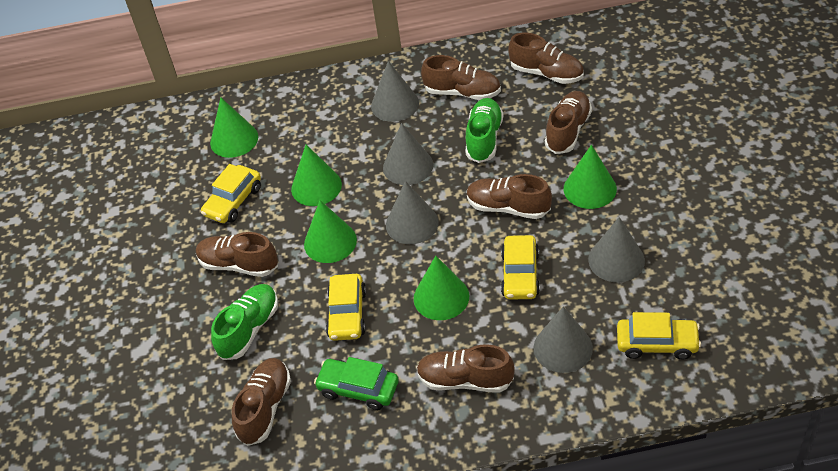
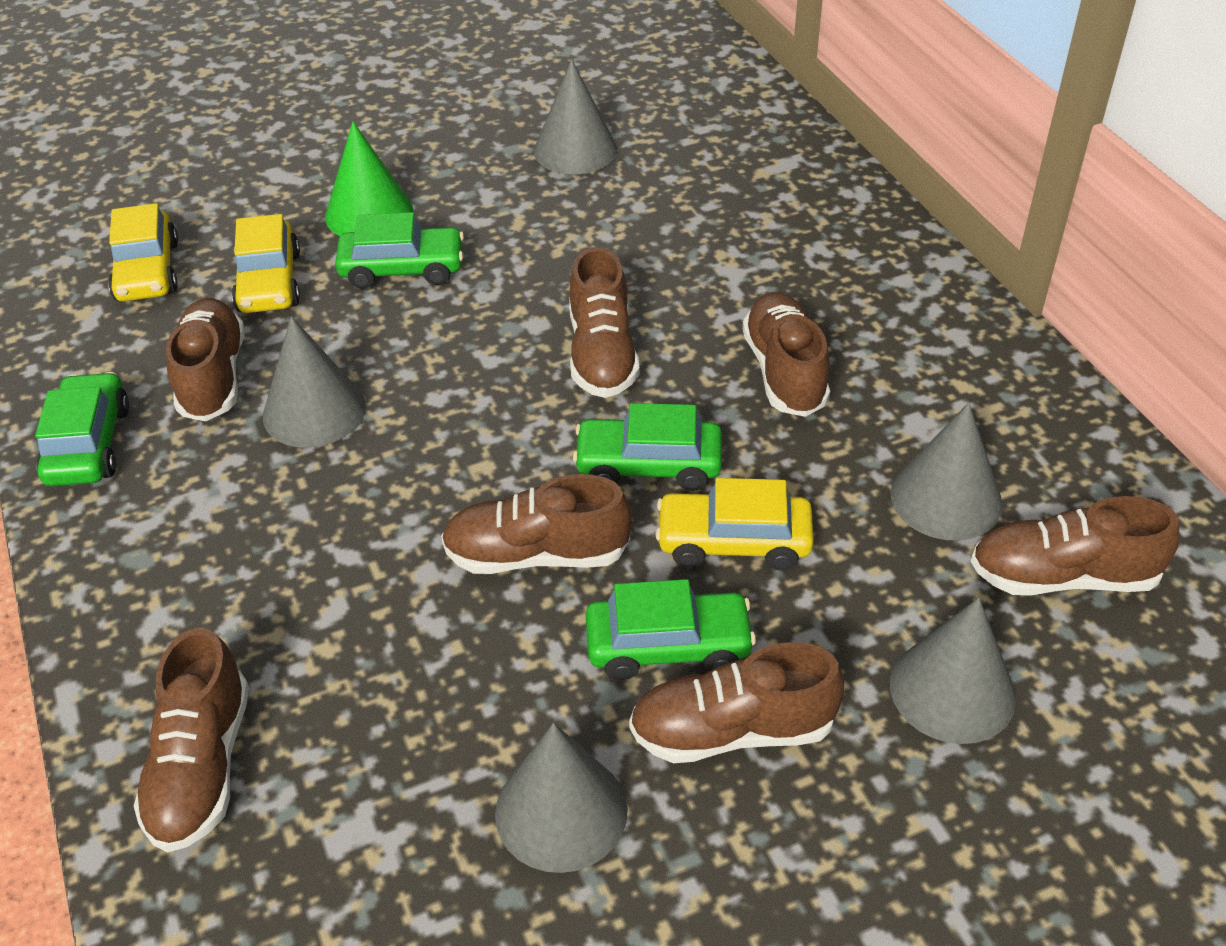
green car: 1 -> 4
green cone: 5 -> 1
green shoe: 2 -> 0
yellow car: 4 -> 3

